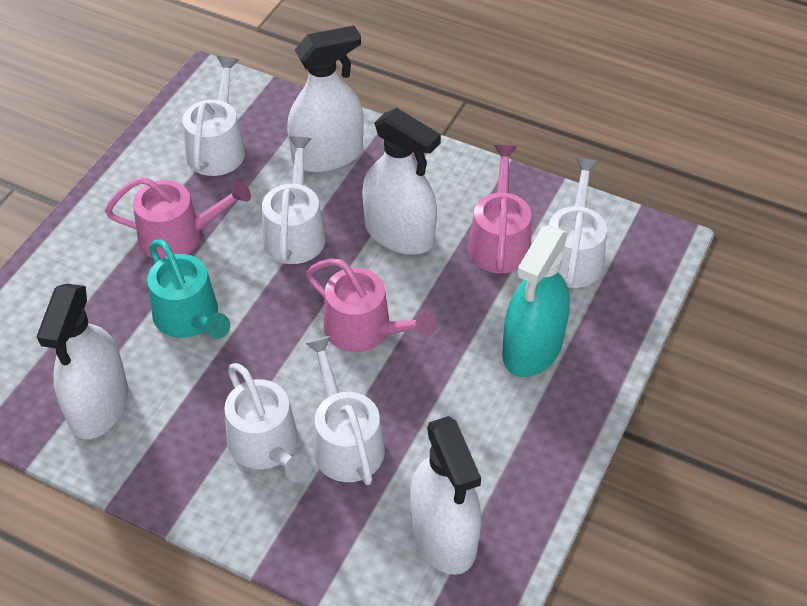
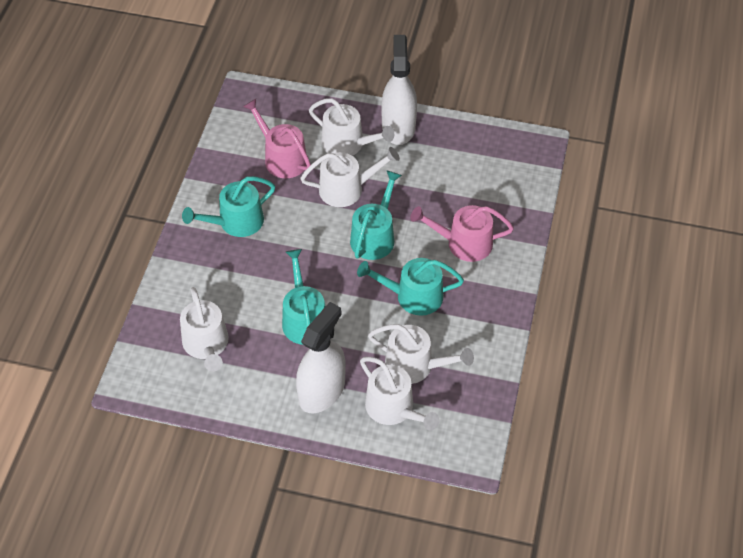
pink watering can: 3 -> 2
turquoise spray bottle: 1 -> 0
turquoise watering can: 1 -> 4
white spray bottle: 4 -> 2

